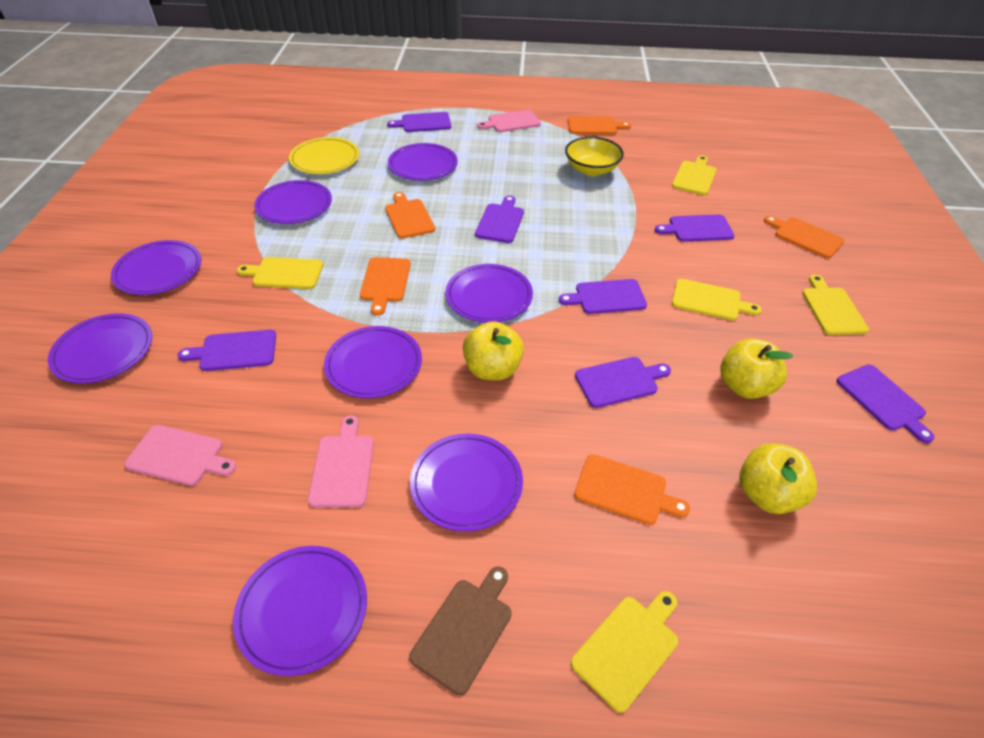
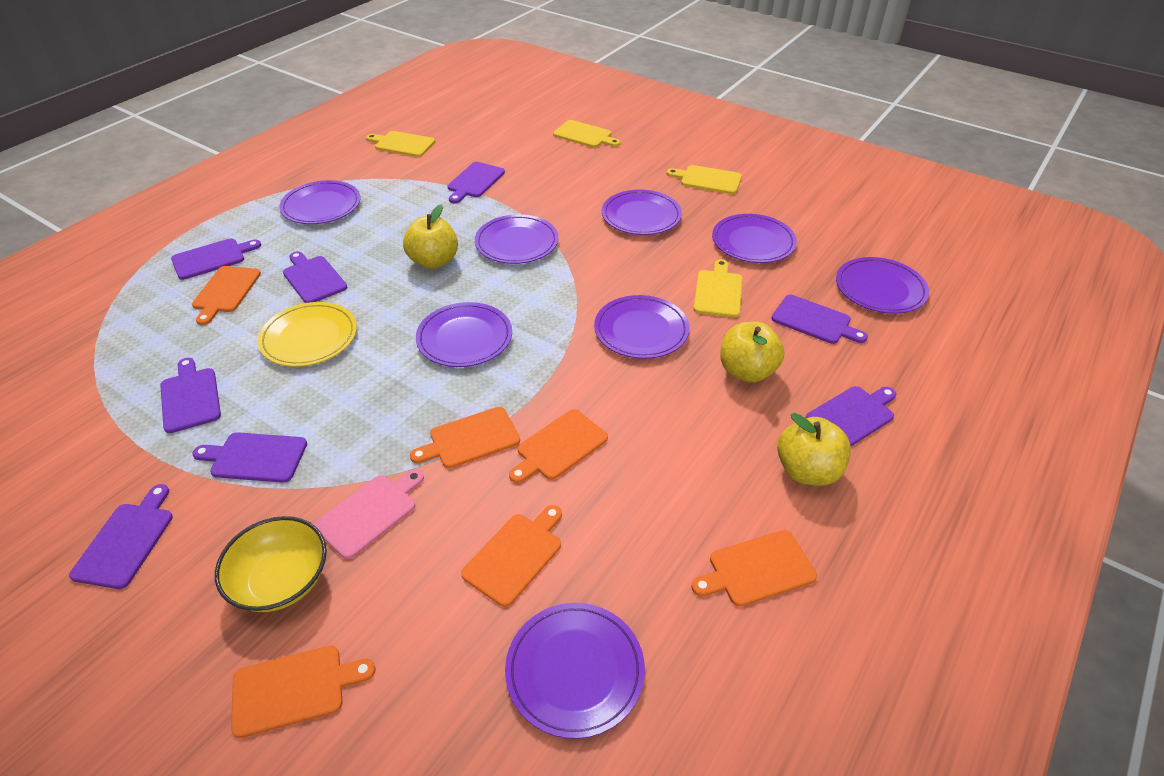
brown cutting board: 1 -> 0
orange cutting board: 5 -> 6
pink cutting board: 3 -> 1
purple cutting board: 7 -> 8
yellow cutting board: 5 -> 4

